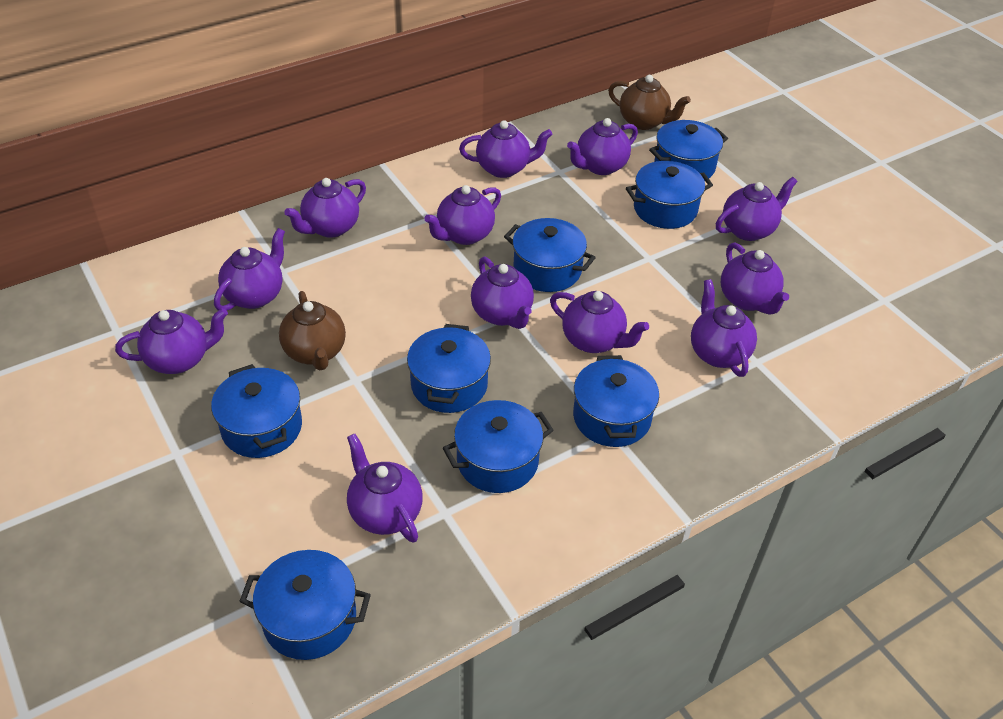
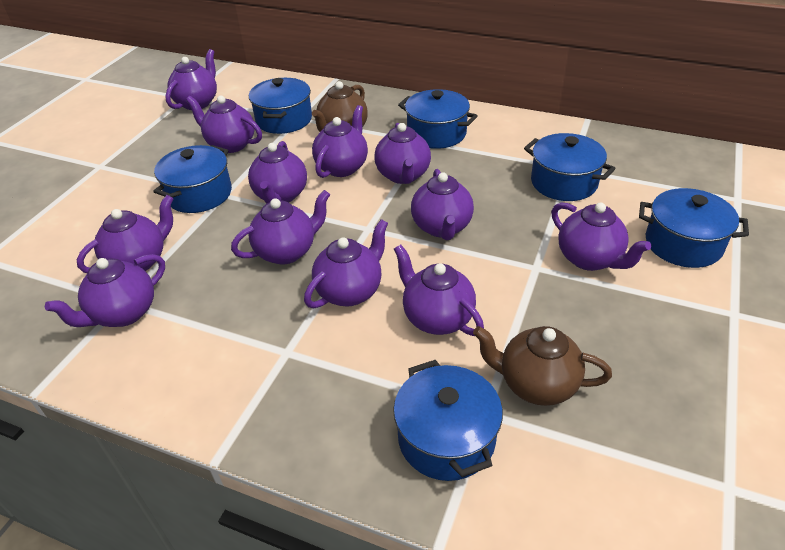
blue pot: 8 -> 6

